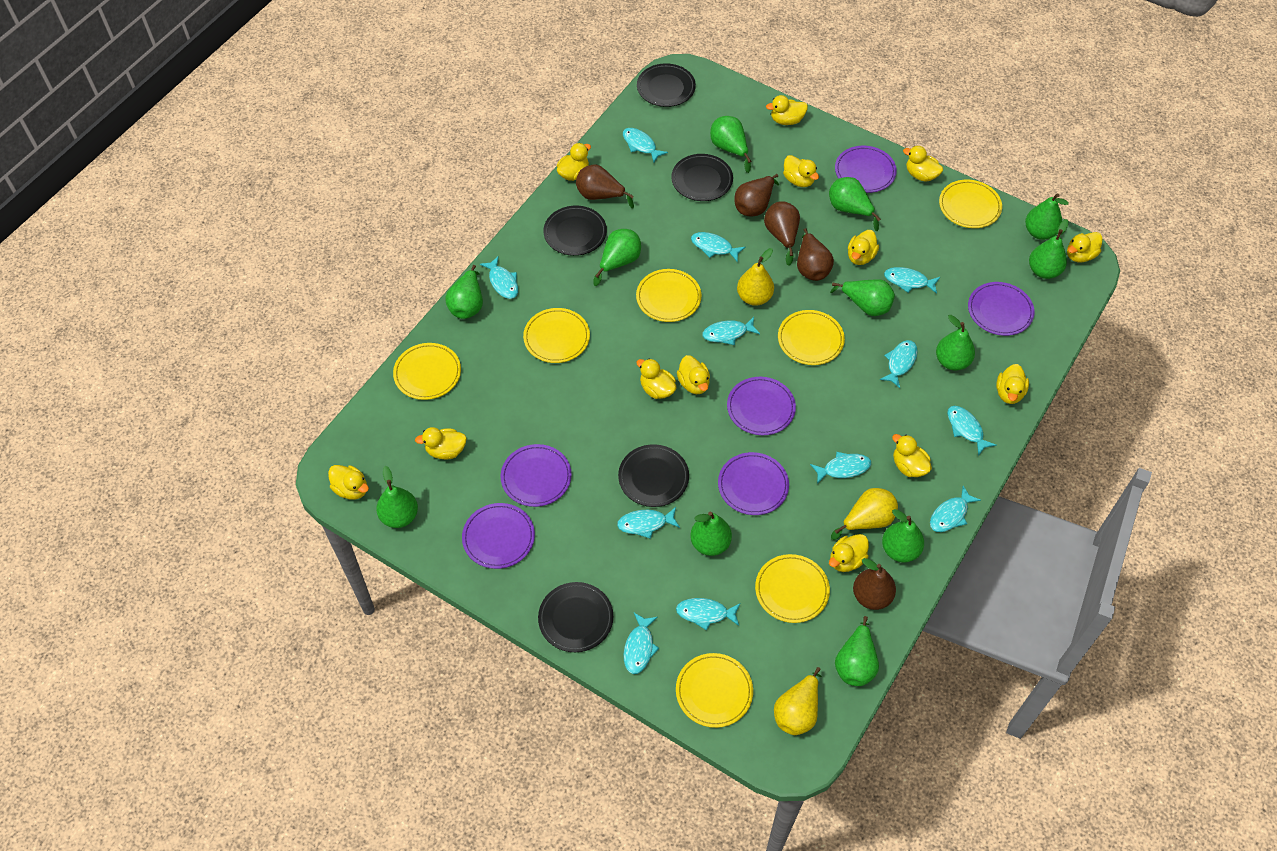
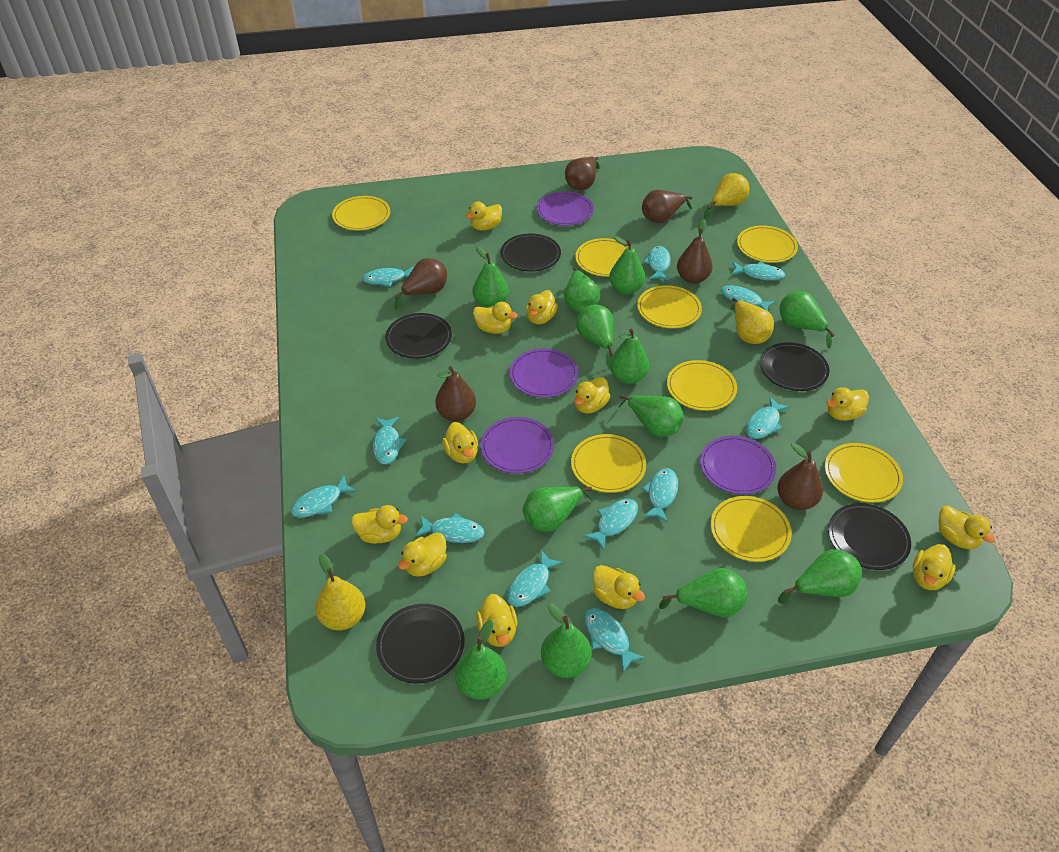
brown pear: 5 -> 6
purple plate: 6 -> 4
yellow duck: 13 -> 12
yellow plate: 7 -> 8

